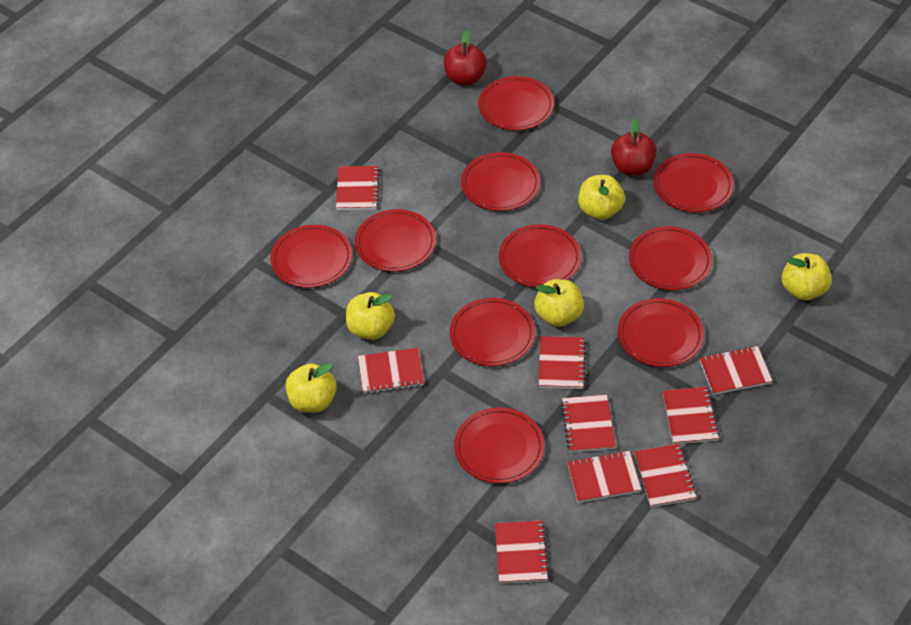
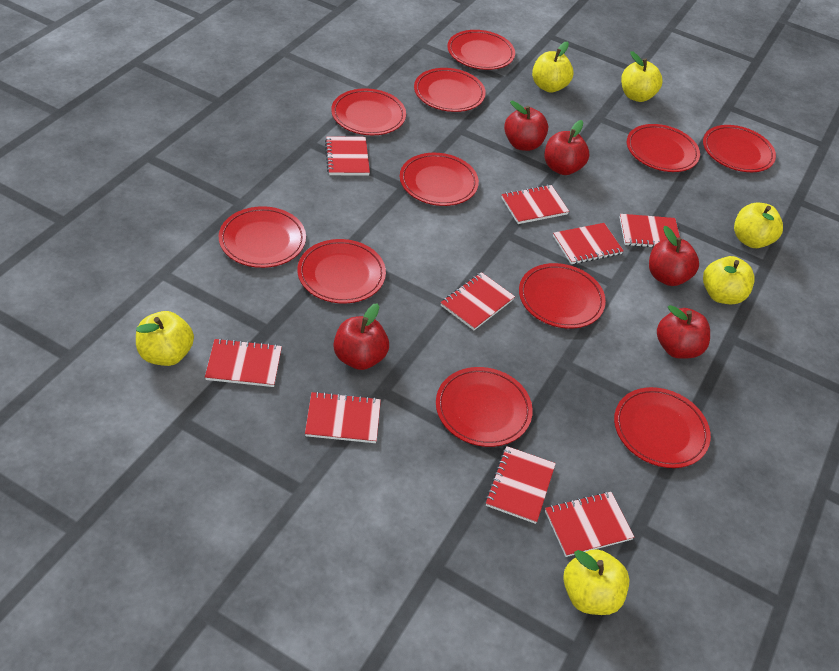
red apple: 2 -> 5
red plate: 10 -> 11
yellow apple: 5 -> 6

